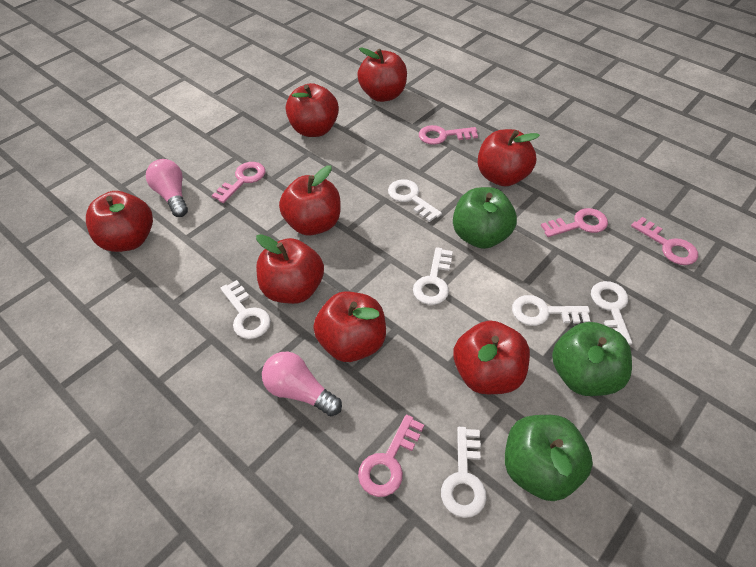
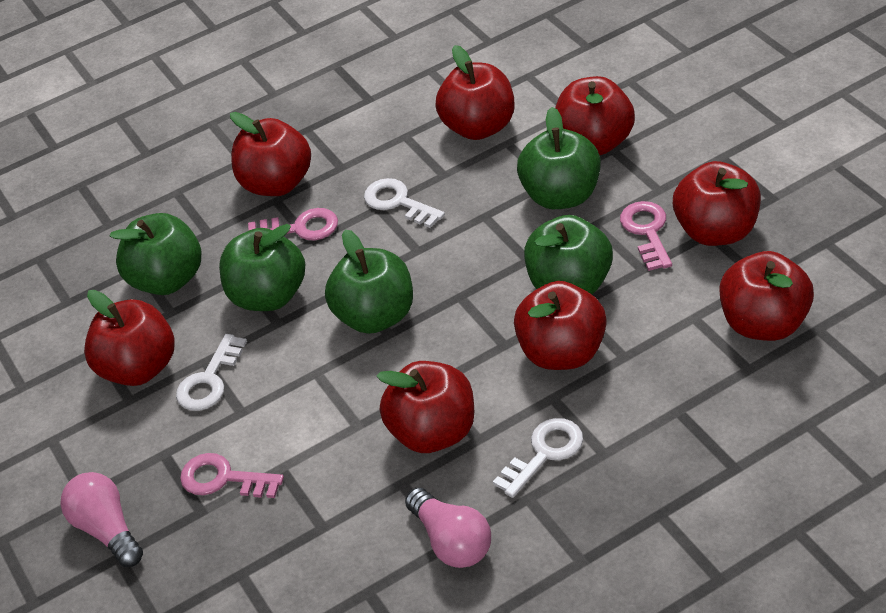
green apple: 3 -> 5
pink key: 5 -> 3
white key: 6 -> 3

